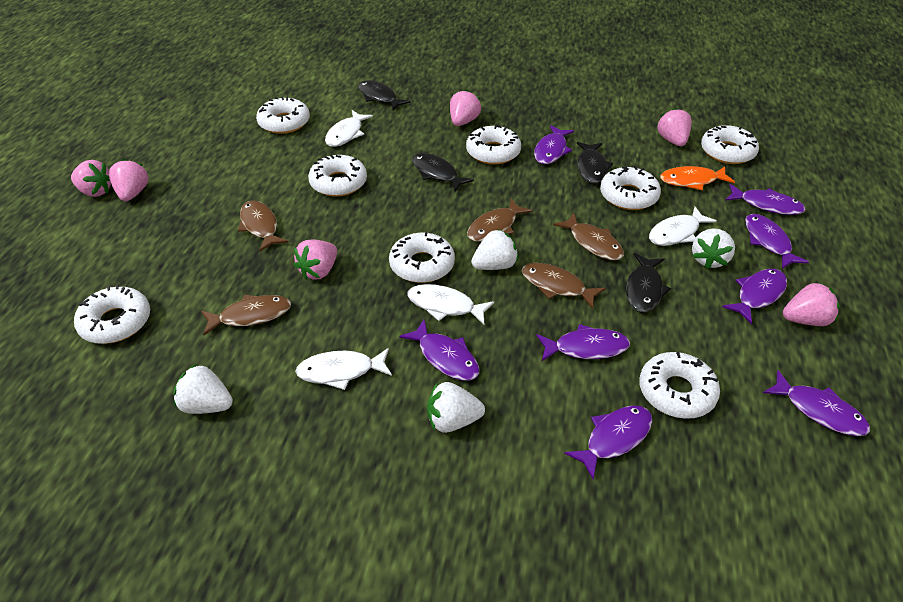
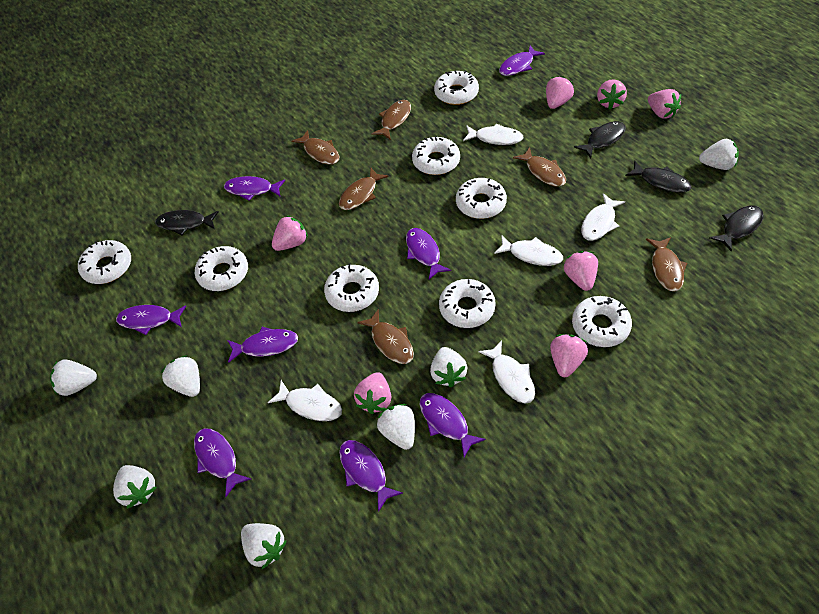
brown fish: 5 -> 6
orange fish: 1 -> 0
pink strawberry: 6 -> 7
white fish: 4 -> 5
white strawberry: 4 -> 7

